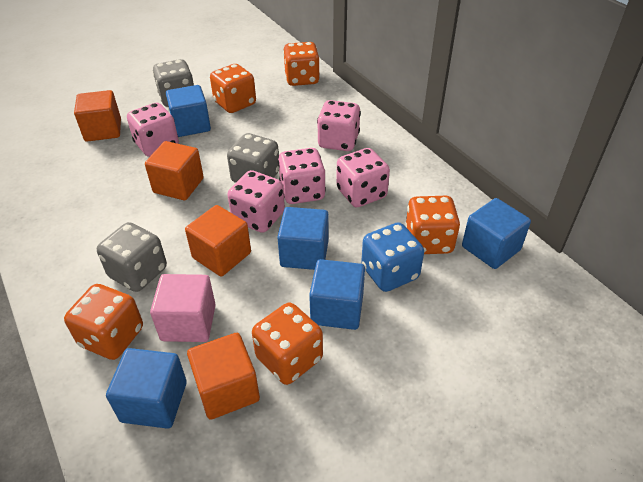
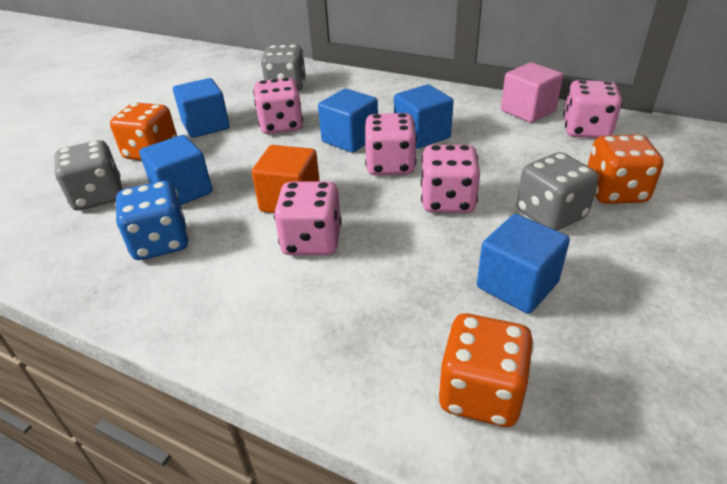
orange cube: 4 -> 1
orange dice: 5 -> 3

